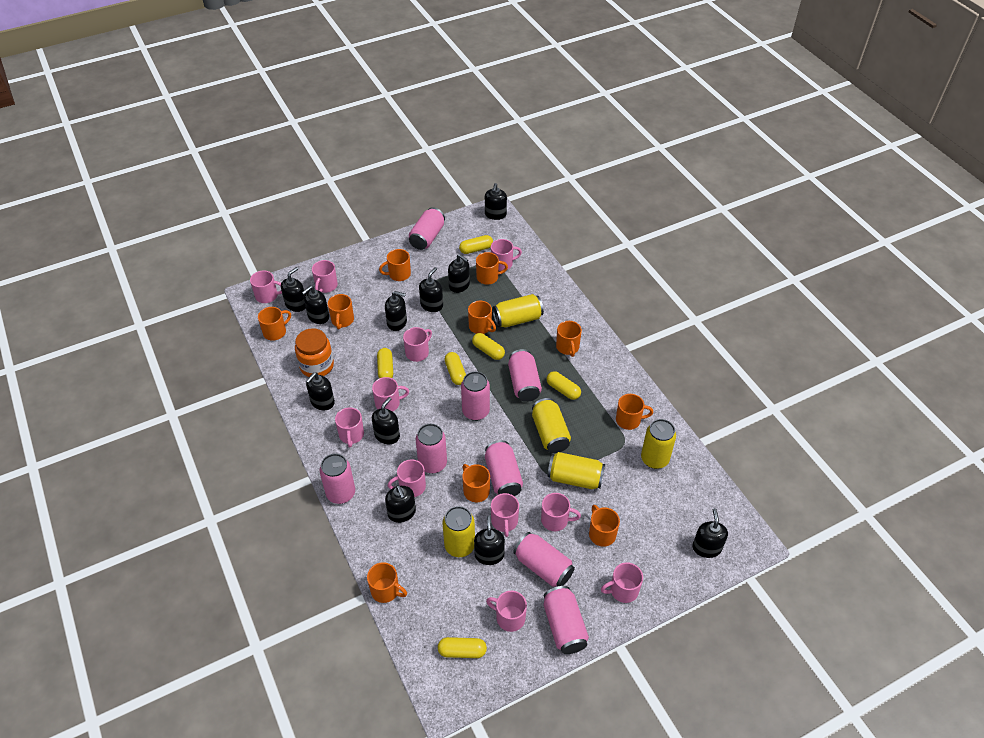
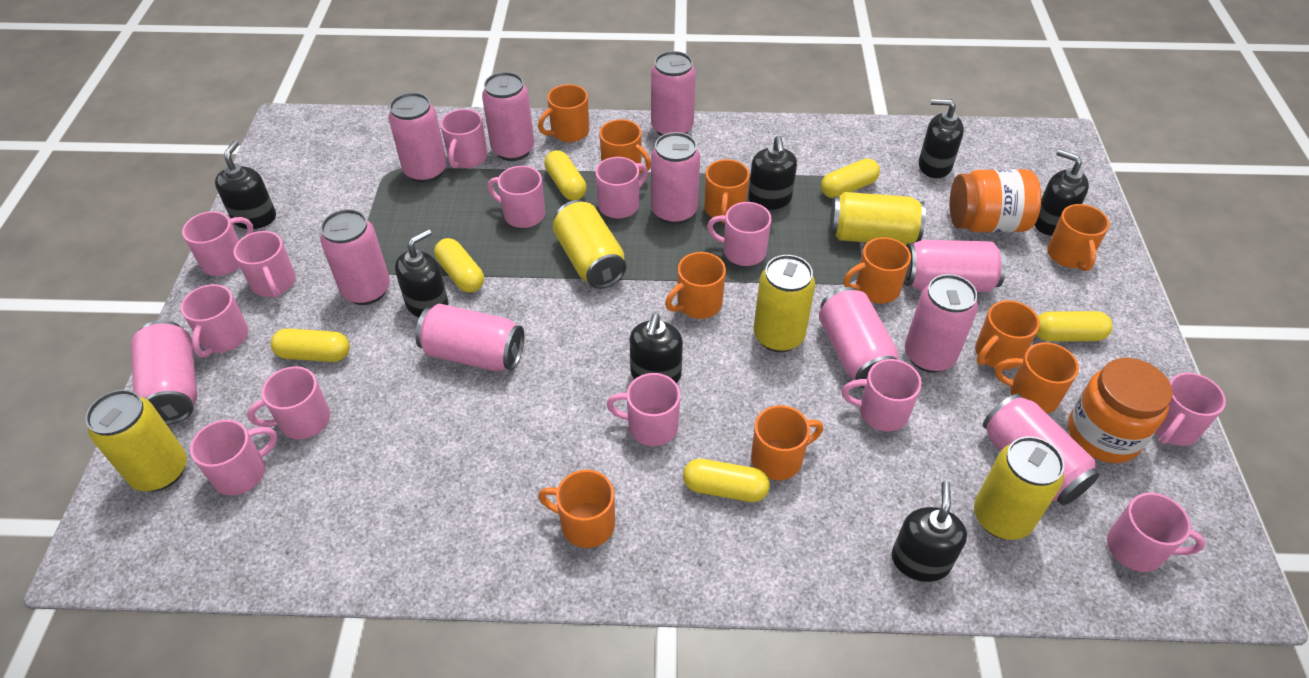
black soap dispenser: 11 -> 7
orange jar: 1 -> 2
pink can: 8 -> 11
pink mug: 11 -> 13

